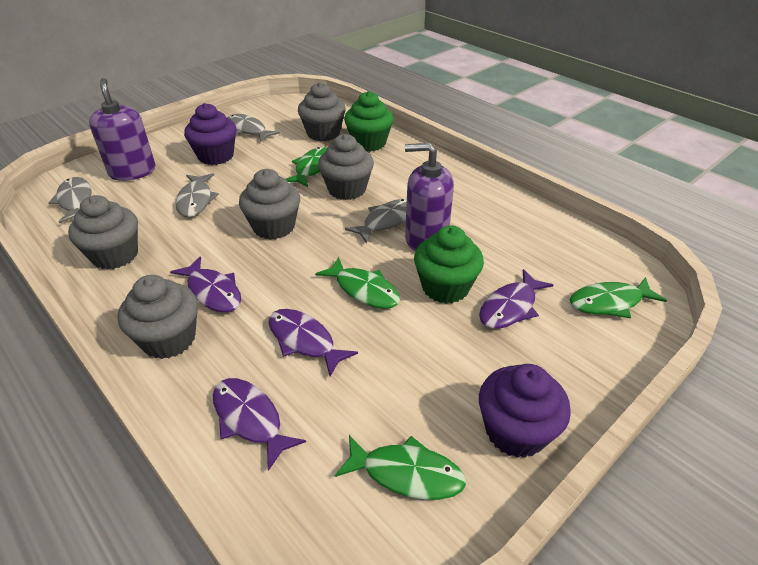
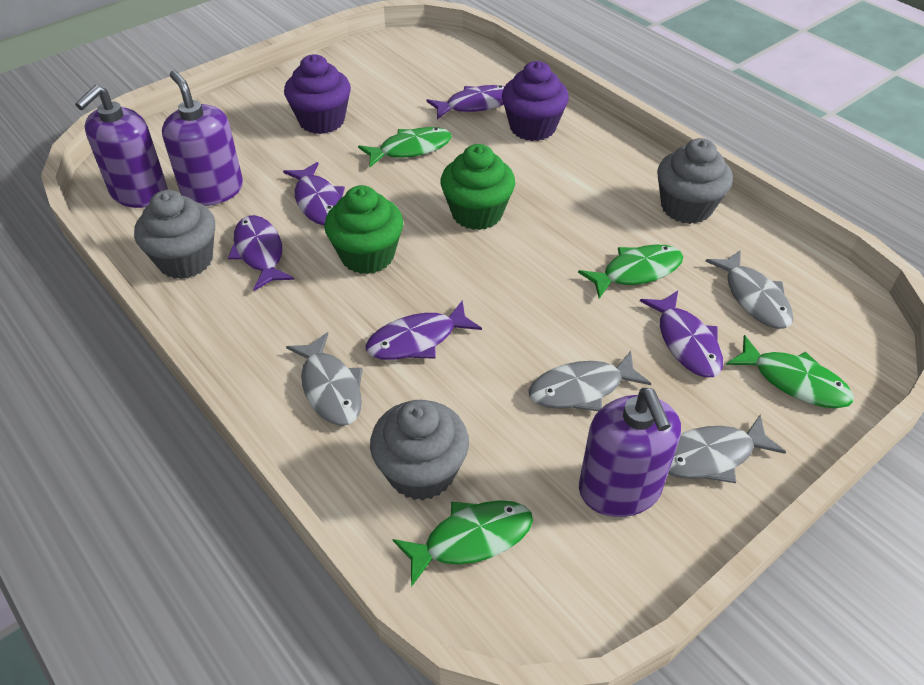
grey cupcake: 5 -> 3
purple fish: 4 -> 5
purple soap dispenser: 2 -> 3

